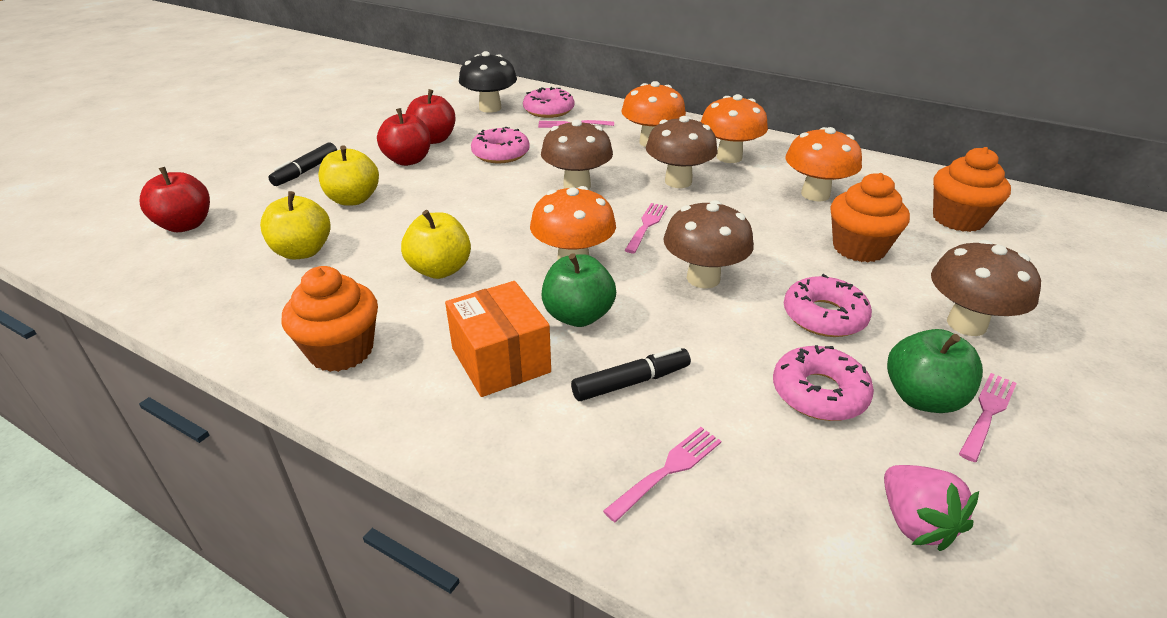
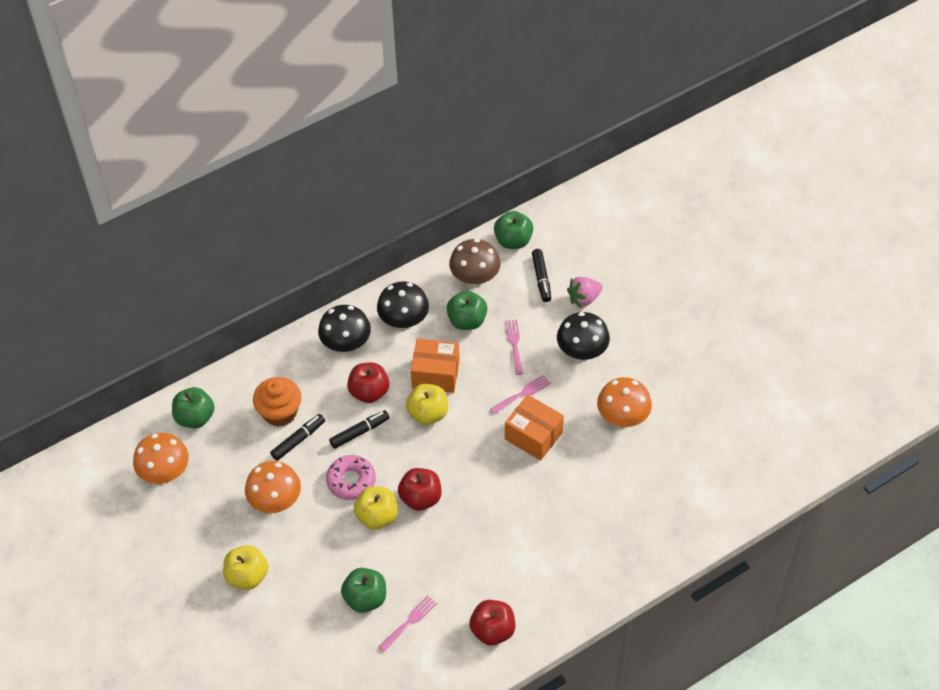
black marker: 2 -> 3
black mushroom: 1 -> 3
brown mushroom: 4 -> 1
green apple: 2 -> 4
orange box: 1 -> 2
orange cupcake: 3 -> 1
orange mushroom: 4 -> 3
pink donut: 4 -> 1
pink fork: 4 -> 3

